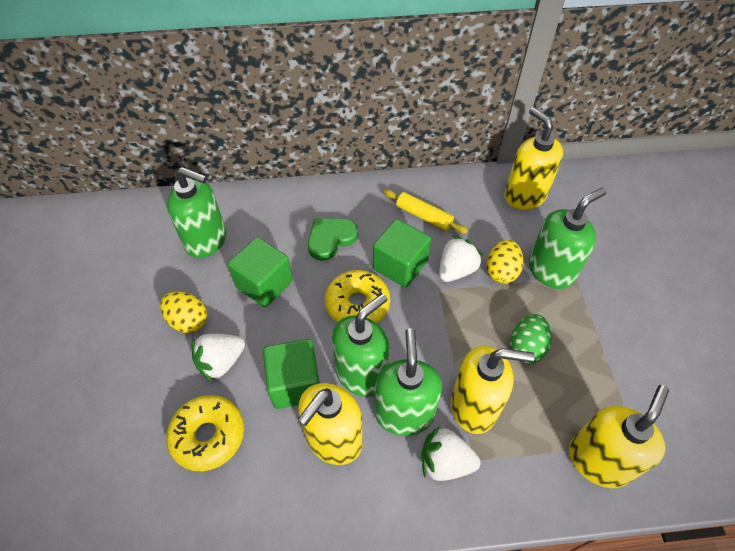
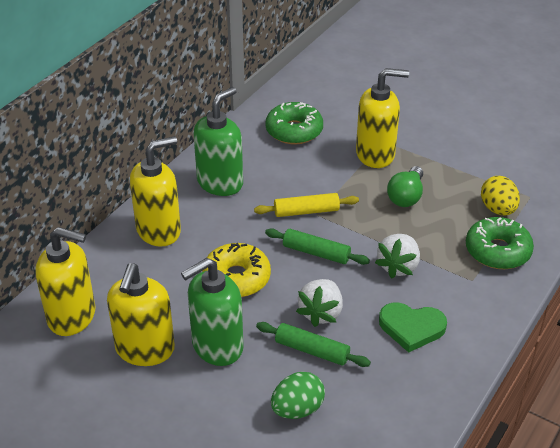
green cube: 3 -> 0
green donut: 0 -> 2
green light bulb: 0 -> 1
green rolling pin: 0 -> 2
green soap dispenser: 4 -> 2
white strawberry: 3 -> 2
yellow donut: 2 -> 1
yellow egg: 2 -> 1

